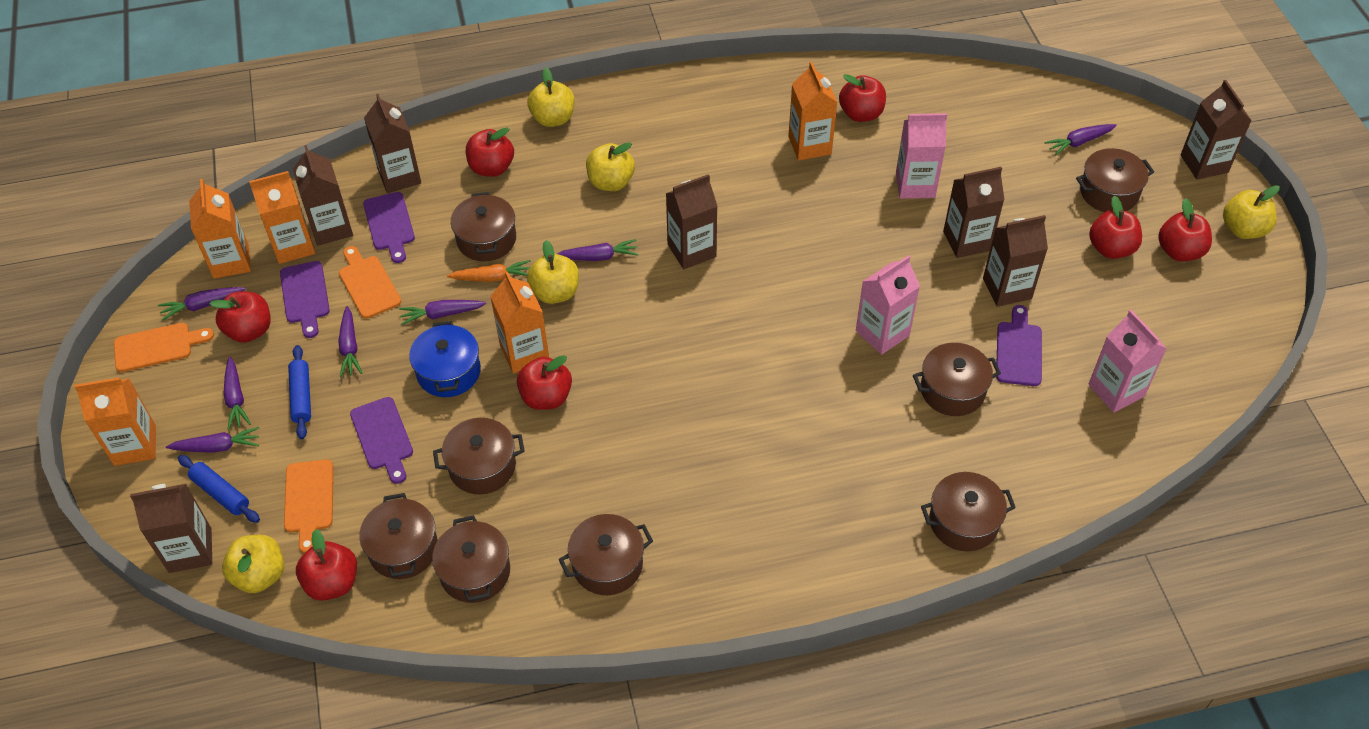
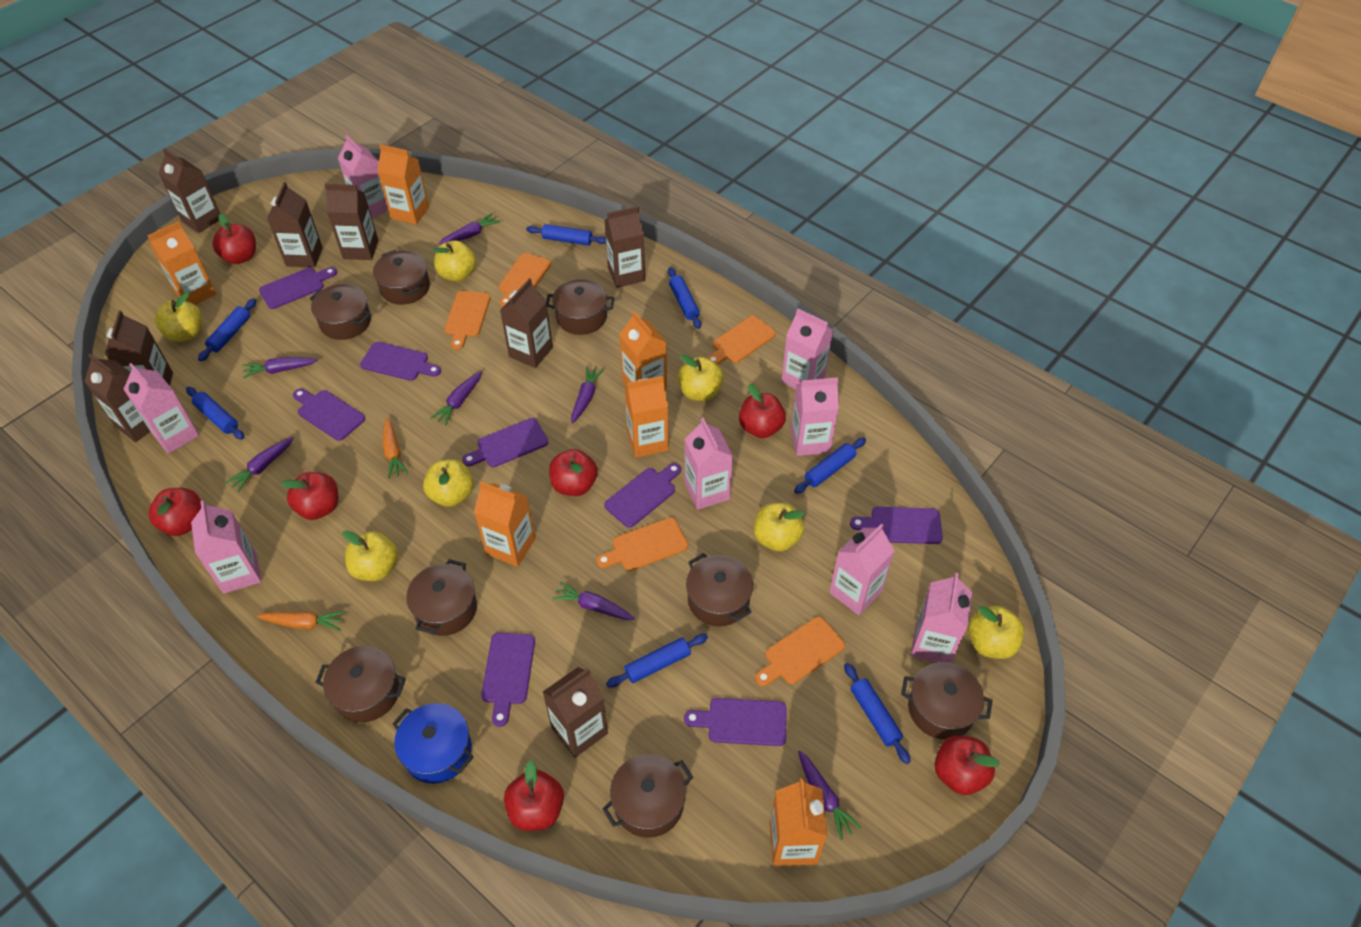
blue rolling pin: 2 -> 7
brown carton: 7 -> 8
orange carrot: 1 -> 2
orange carton: 5 -> 6
orange cutting board: 3 -> 5
pink carton: 3 -> 8
purple cutting board: 4 -> 8
yellow apple: 5 -> 7

